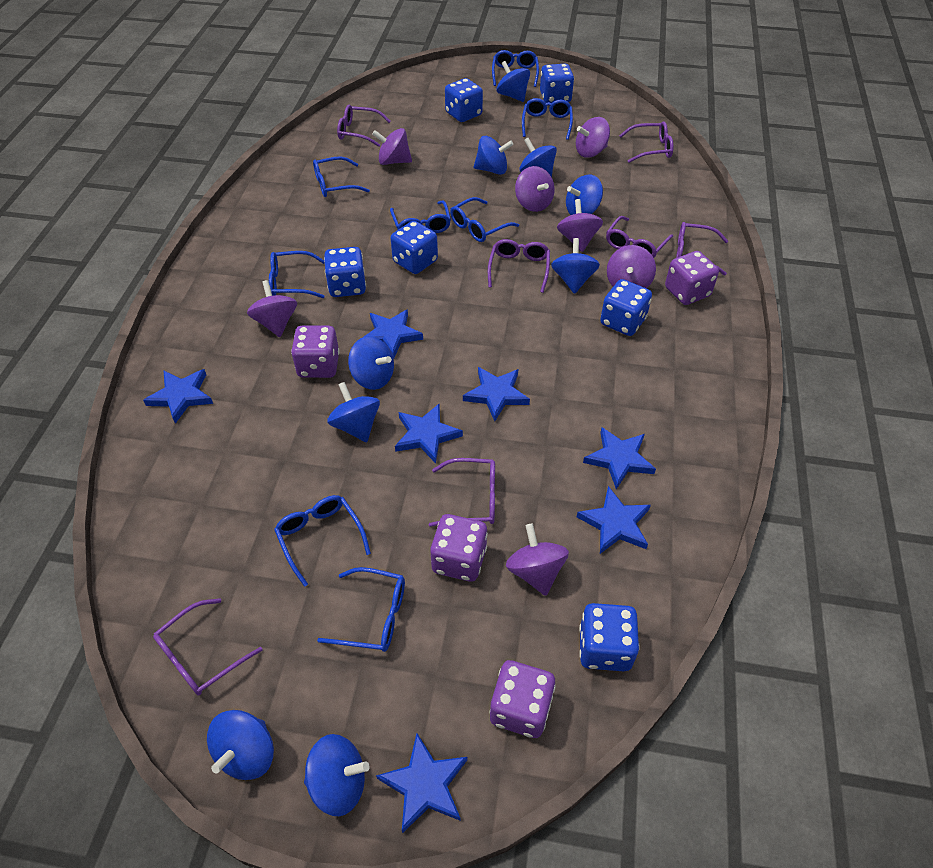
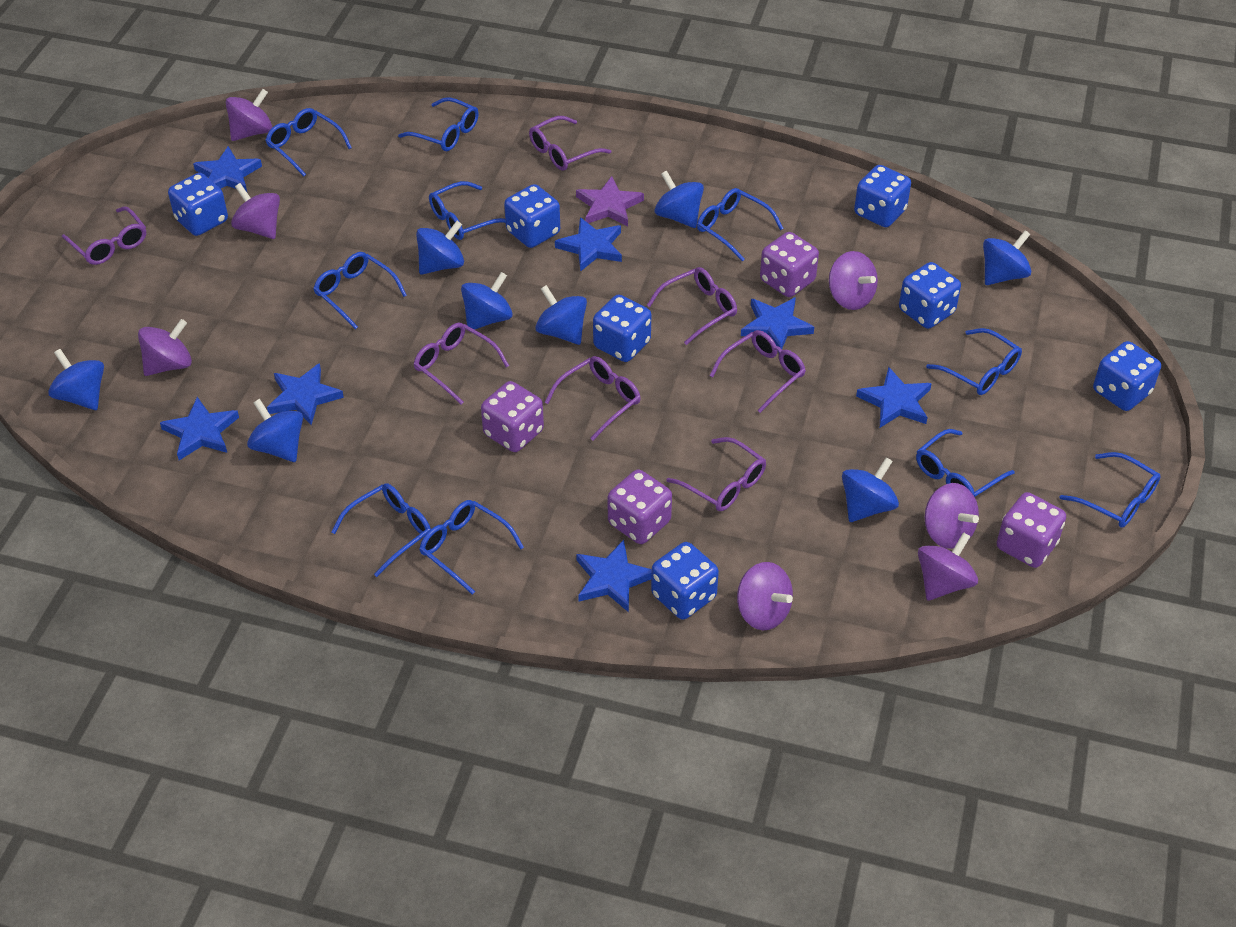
blue dice: 6 -> 7
blue glasses: 8 -> 10
blue spinning top: 9 -> 8
purple star: 0 -> 1

